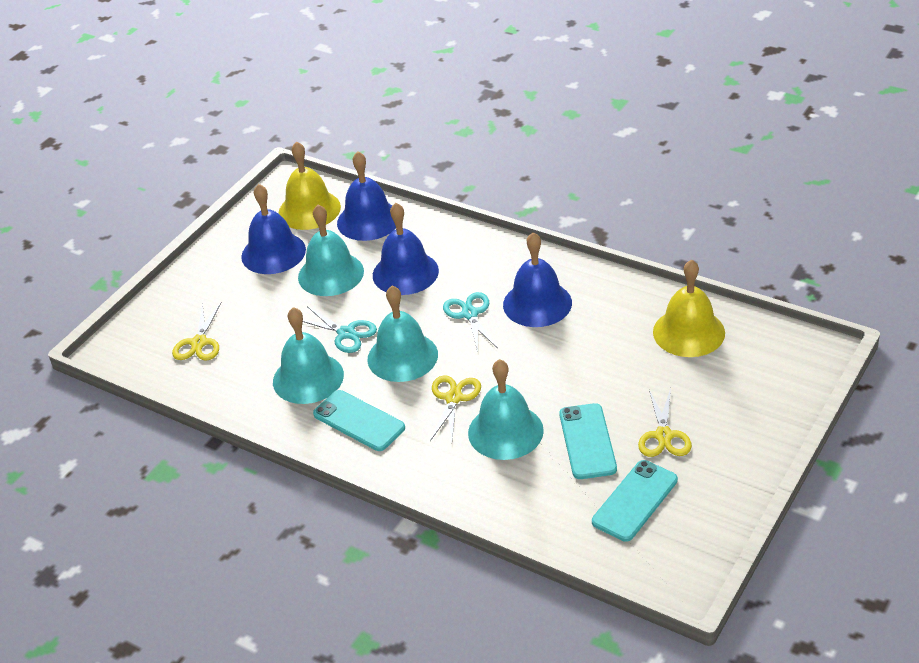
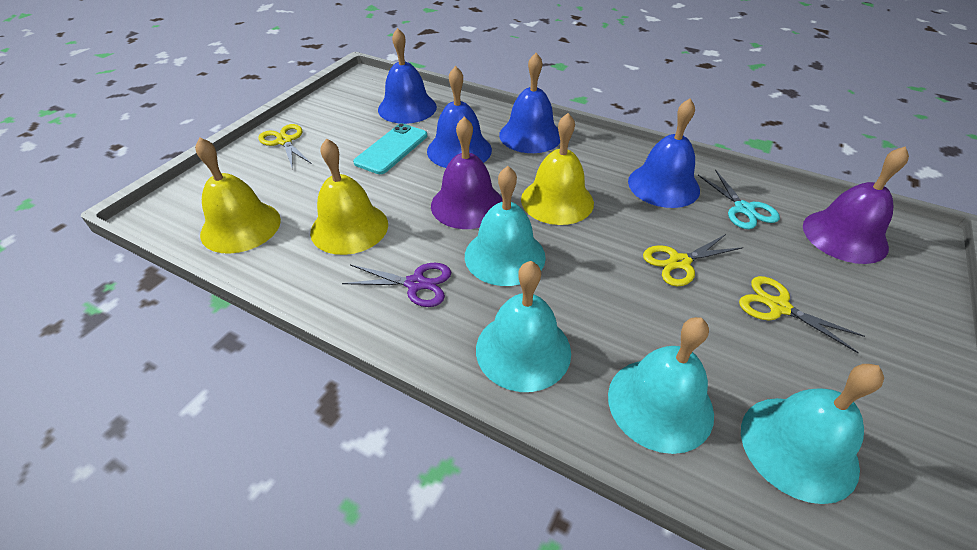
purple bell: 0 -> 2
purple scissors: 0 -> 1
turquoise phone: 3 -> 1
turquoise scissors: 2 -> 1
yellow bell: 2 -> 3

